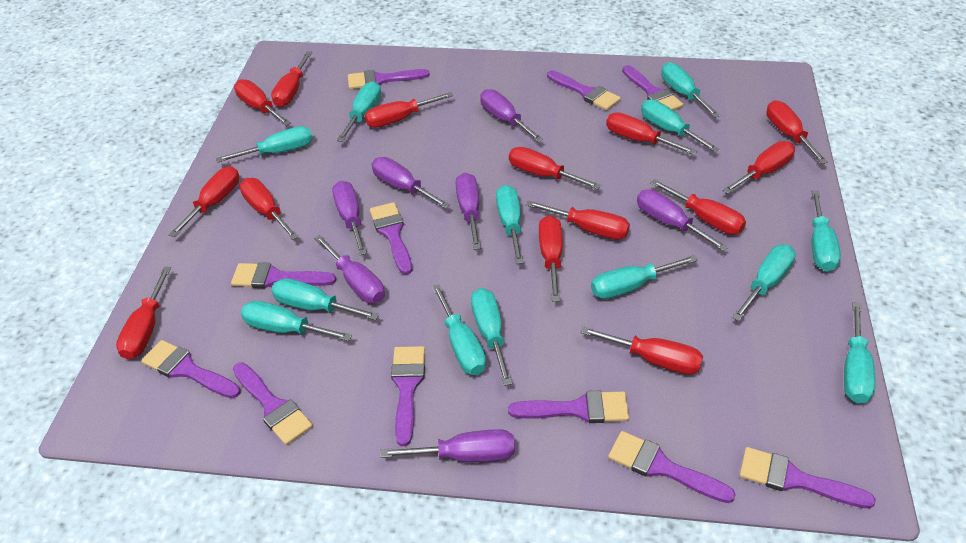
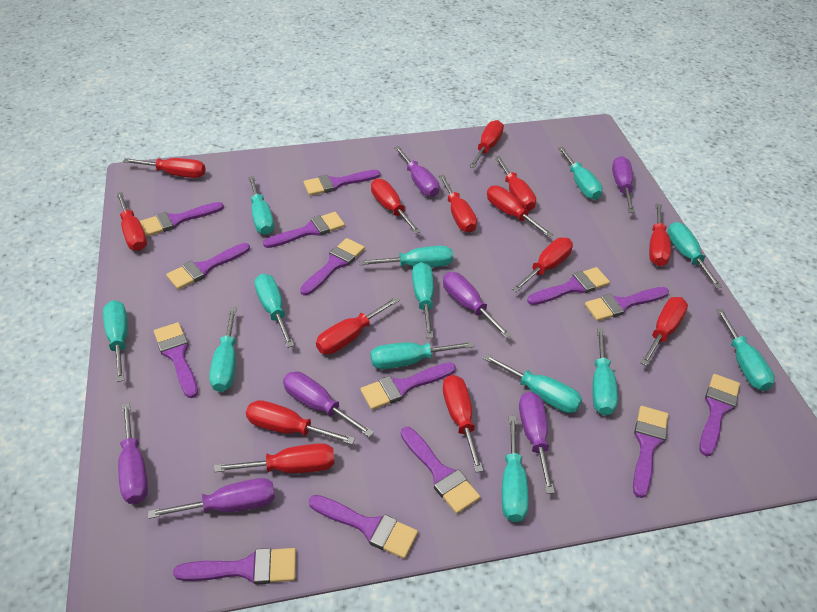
purple brush: 11 -> 14

